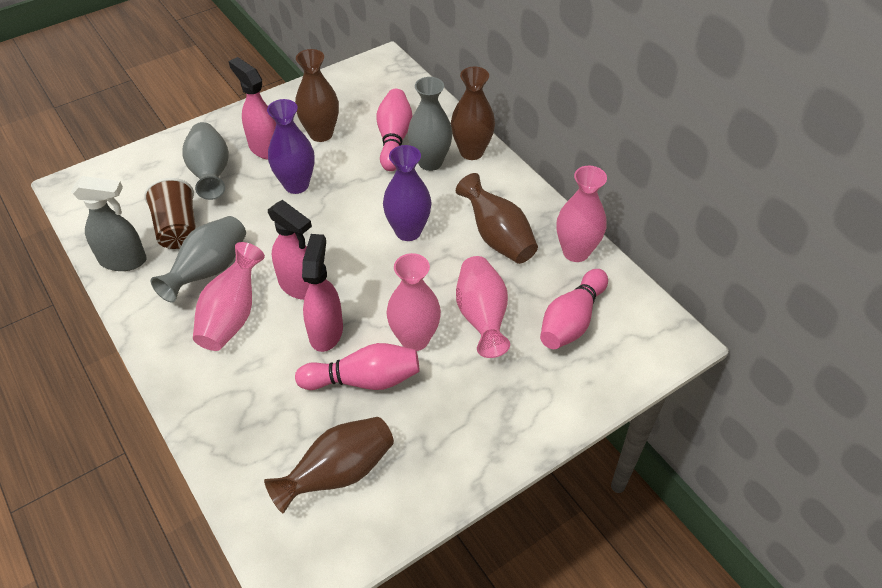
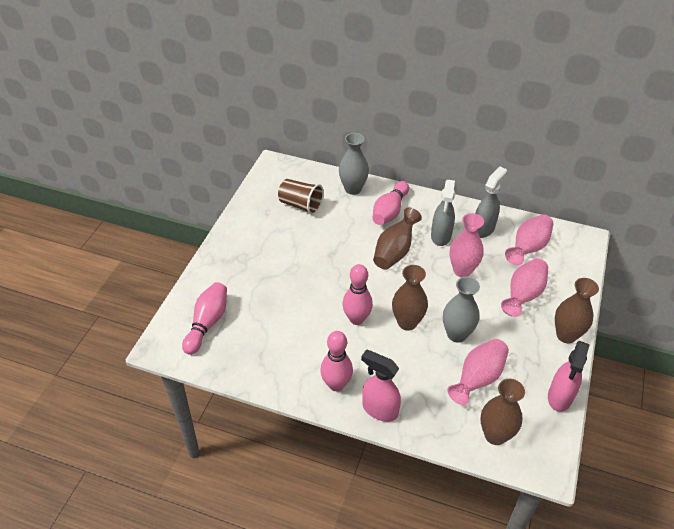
grey spray bottle: 1 -> 2
grey vase: 3 -> 2
pink bowling pin: 3 -> 4
pink spray bottle: 3 -> 2
purple vase: 2 -> 0

